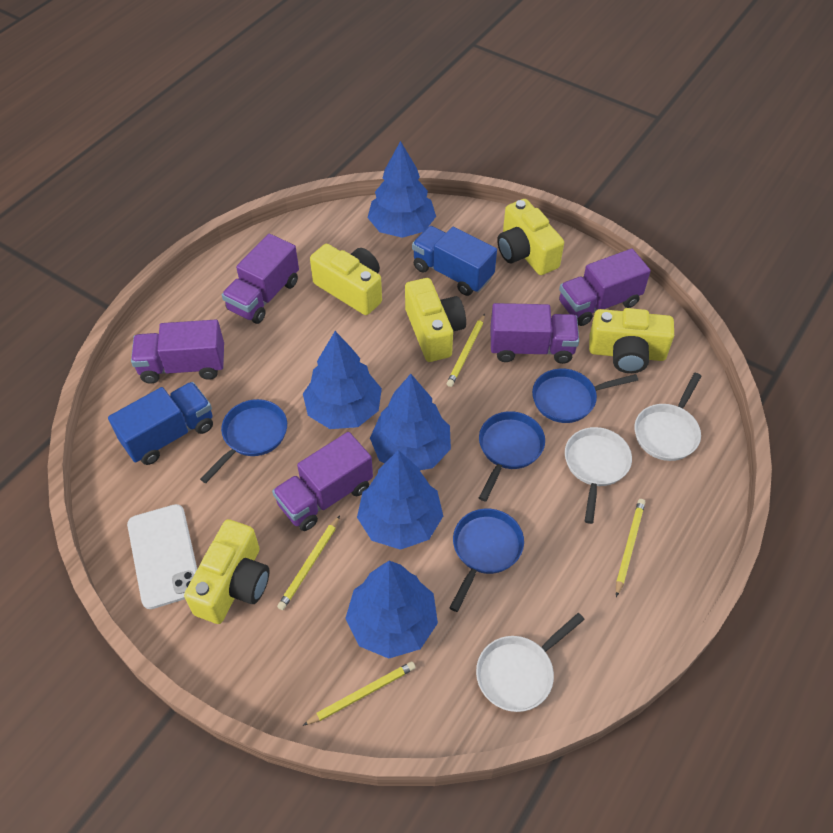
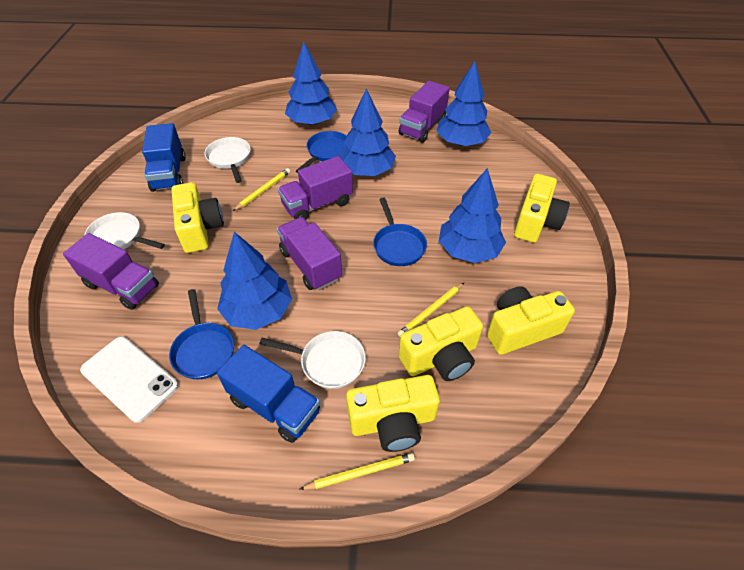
blue pan: 4 -> 3
purple truck: 5 -> 4
yellow pencil: 4 -> 3

